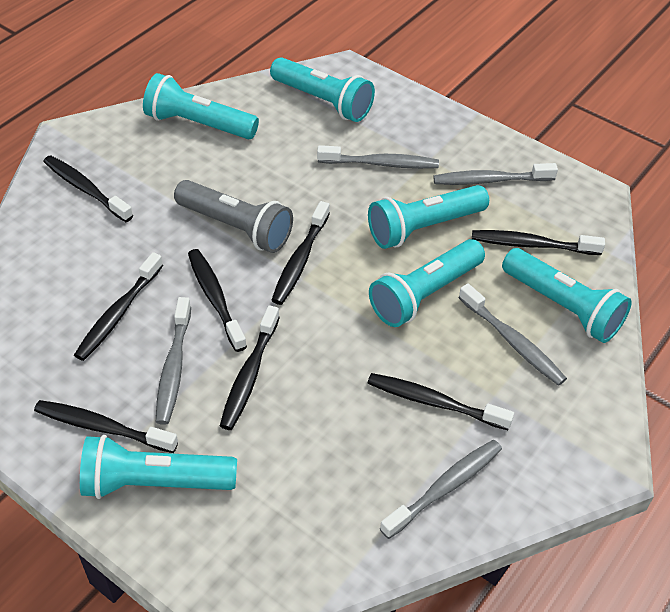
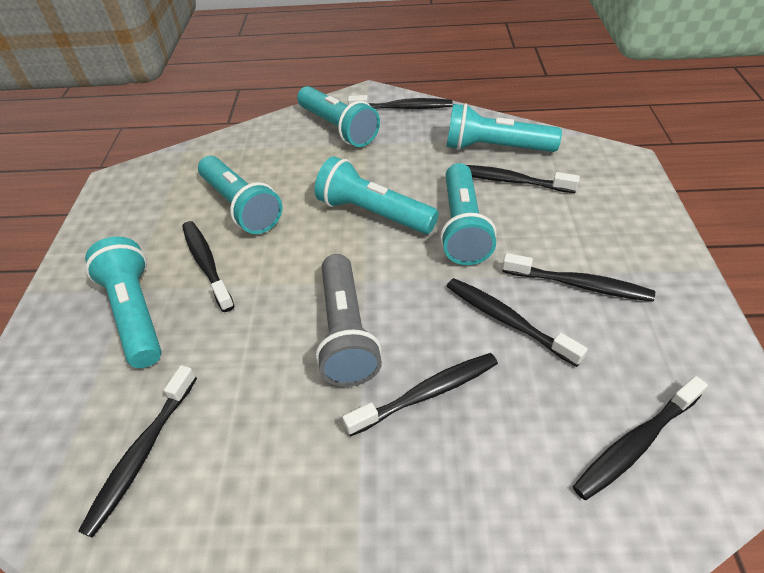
grey toothbrush: 5 -> 0

